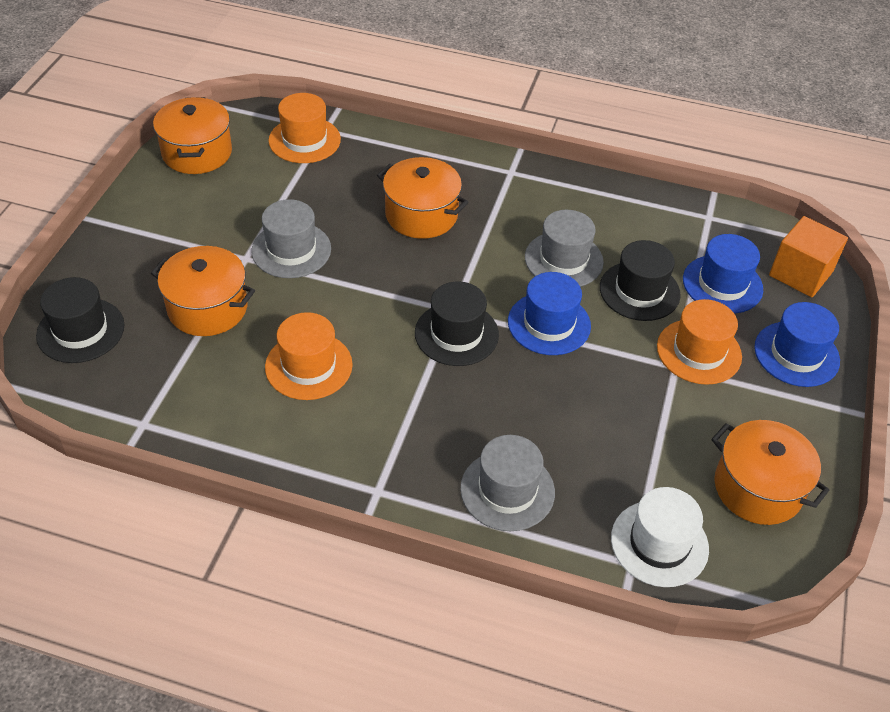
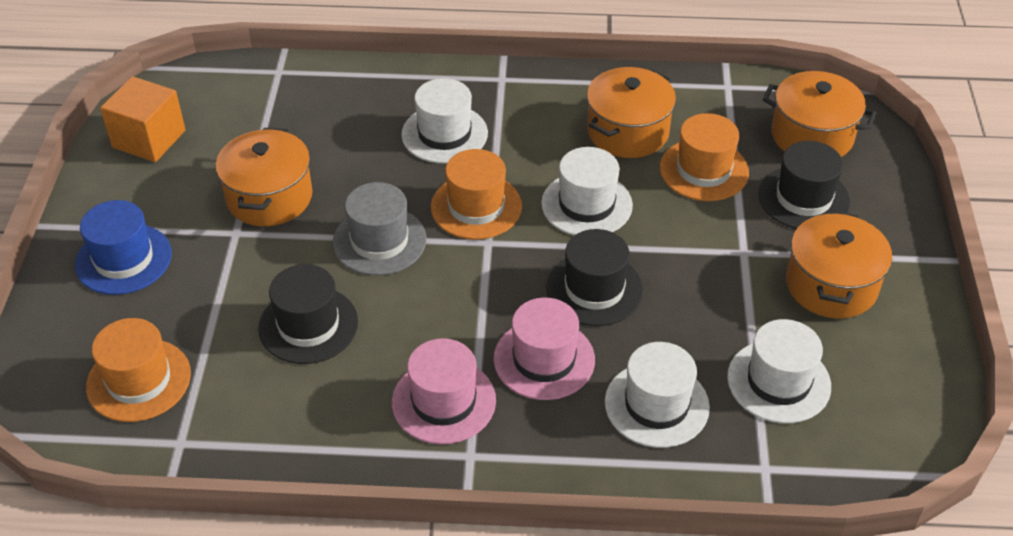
blue hat: 3 -> 1
grey hat: 3 -> 1
pink hat: 0 -> 2
white hat: 1 -> 4

